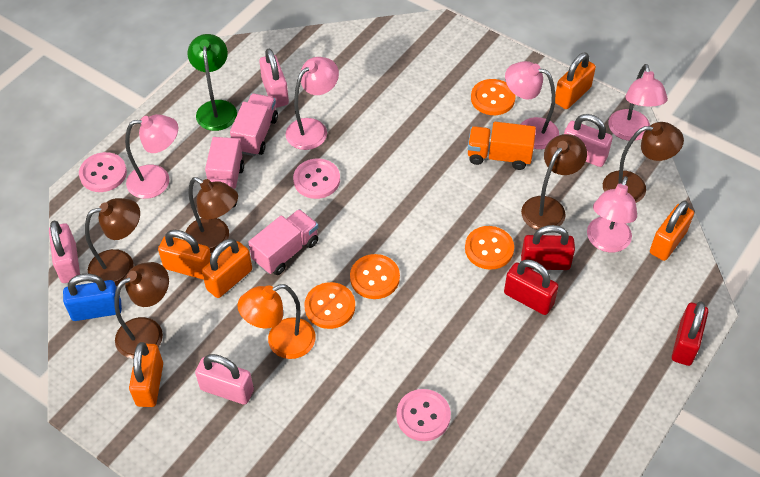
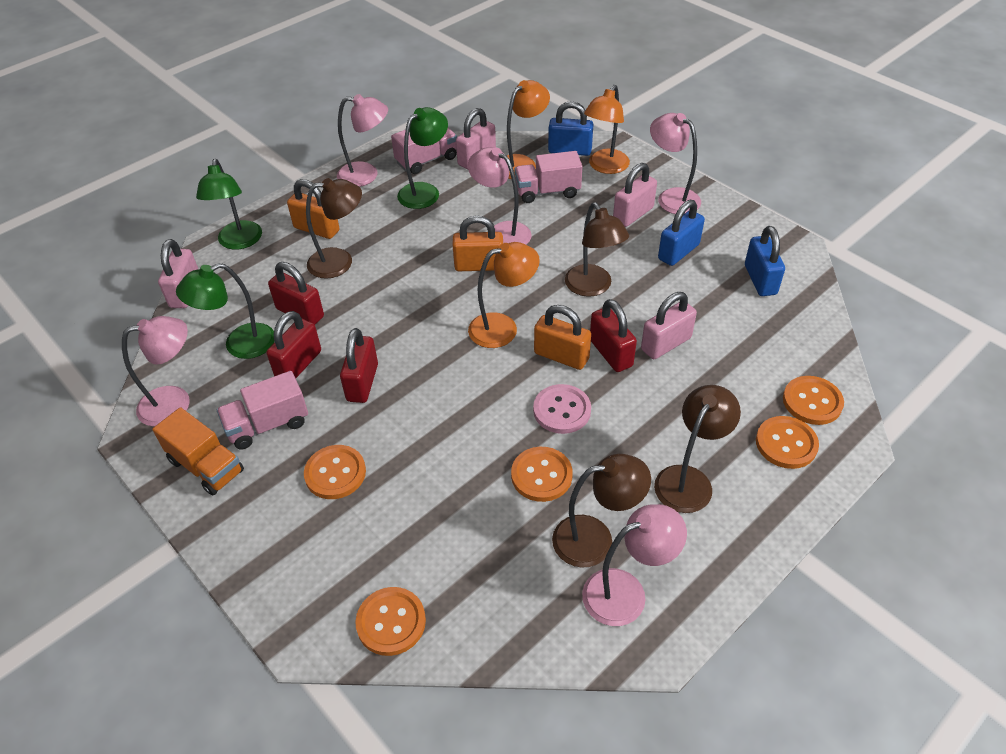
blue padlock: 1 -> 3
brown lamp: 5 -> 4
green lamp: 1 -> 3
orange button: 4 -> 5
orange lamp: 1 -> 3
orange padlock: 5 -> 3
pink button: 3 -> 1
red padlock: 3 -> 4

